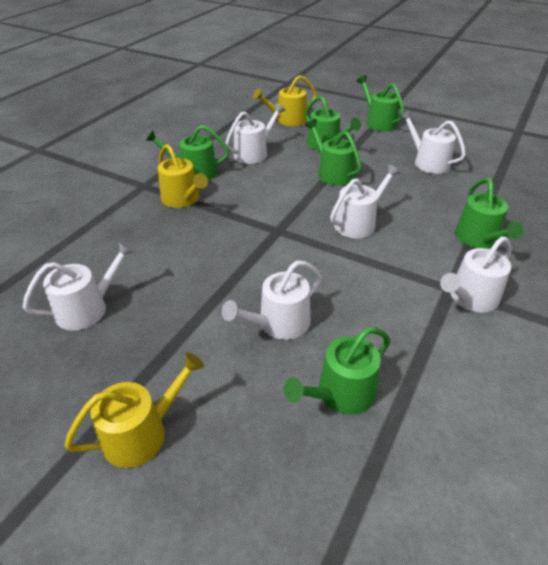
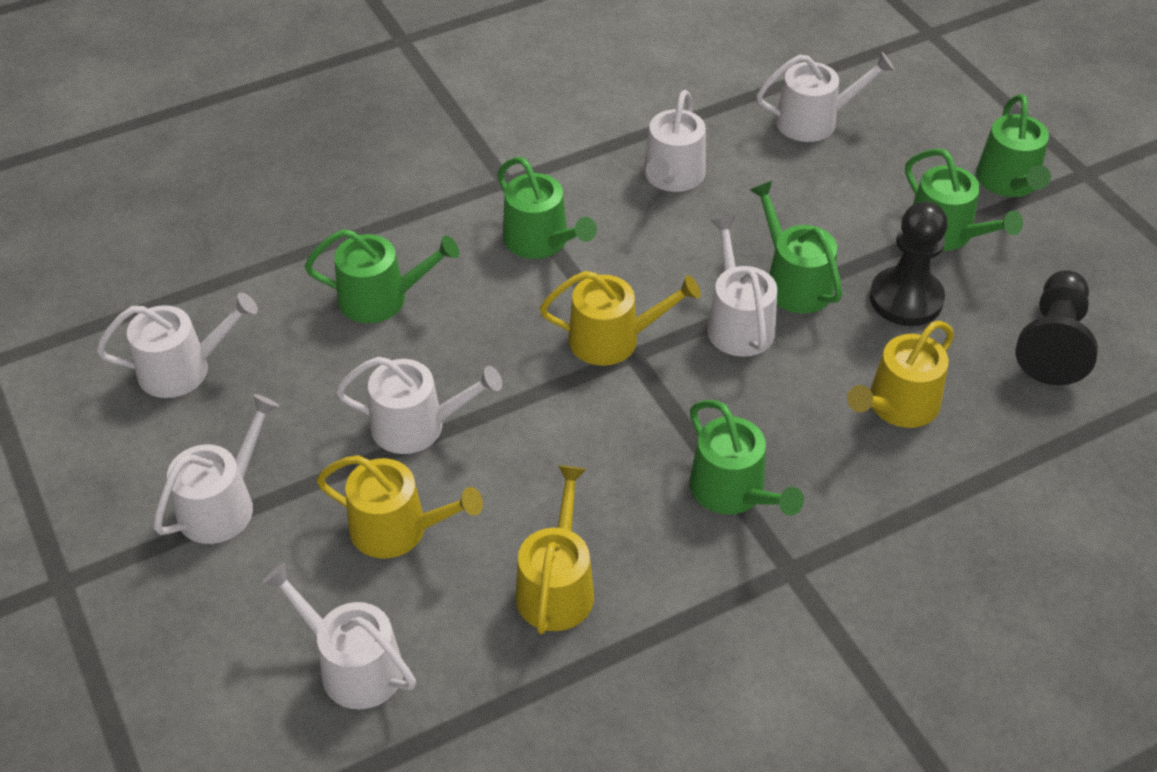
black pawn: 0 -> 2
white watering can: 6 -> 7
yellow watering can: 3 -> 4

